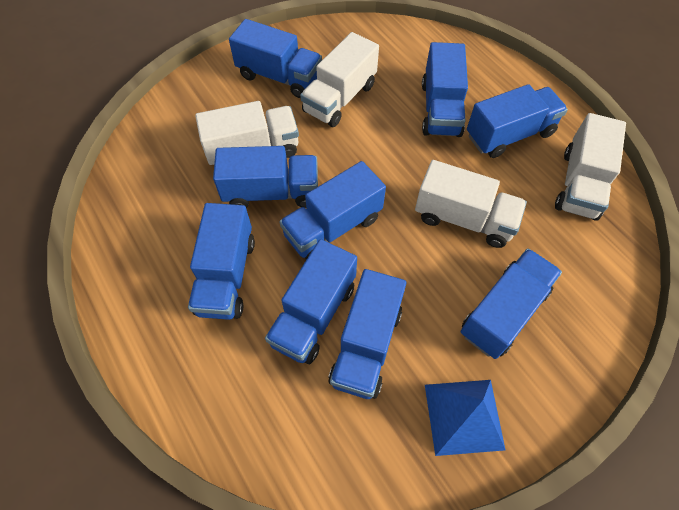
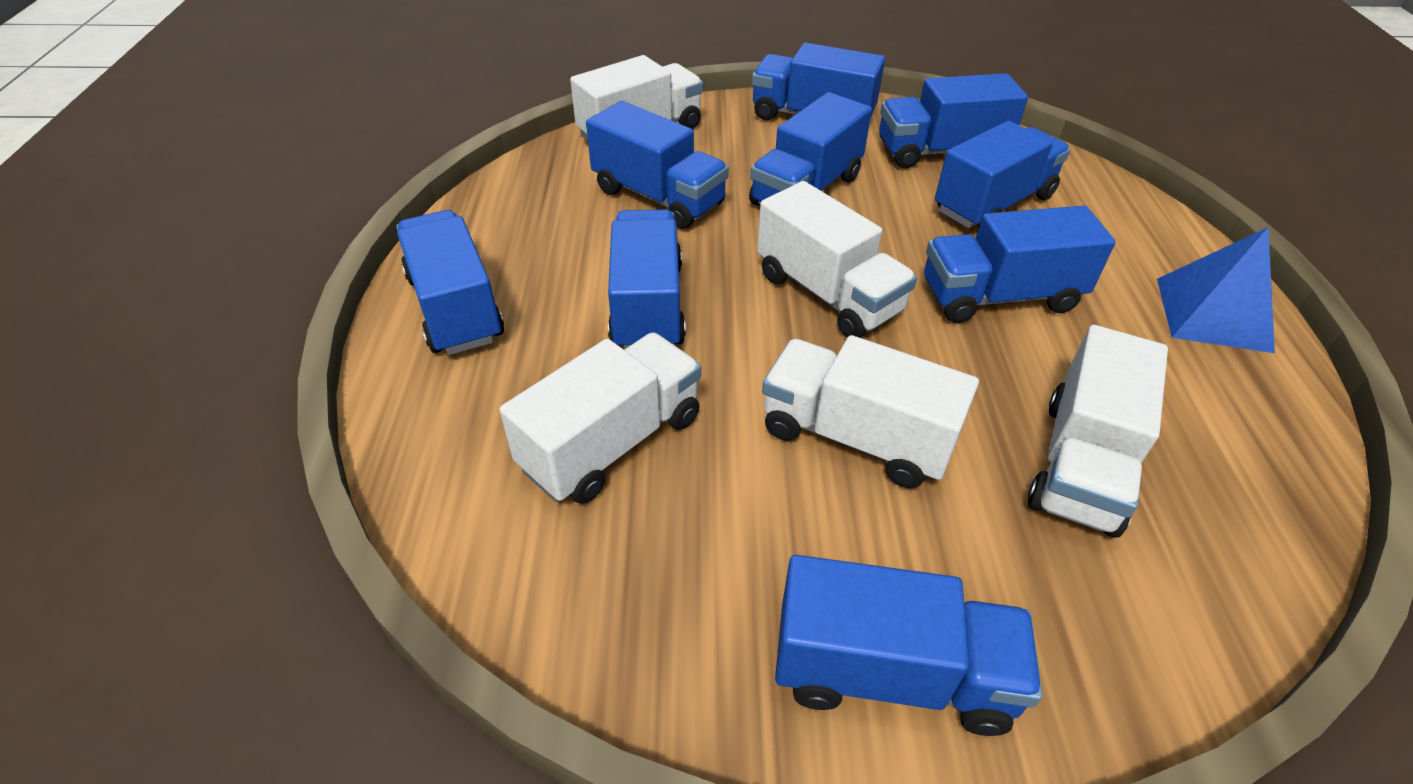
white truck: 4 -> 5

